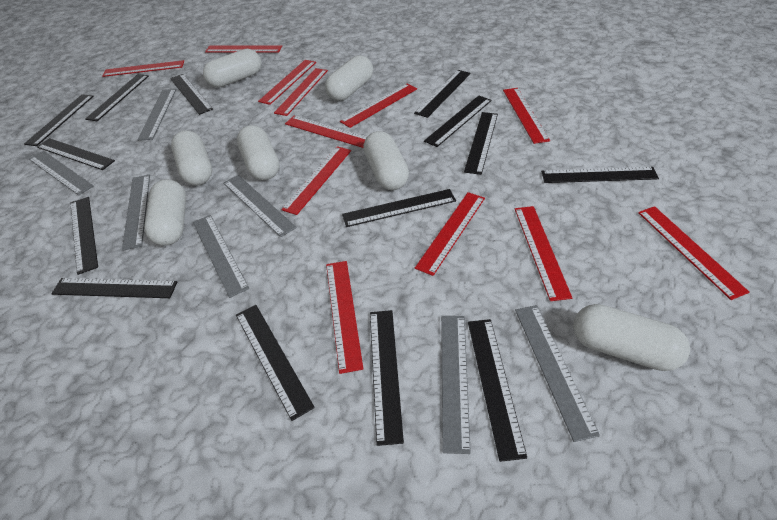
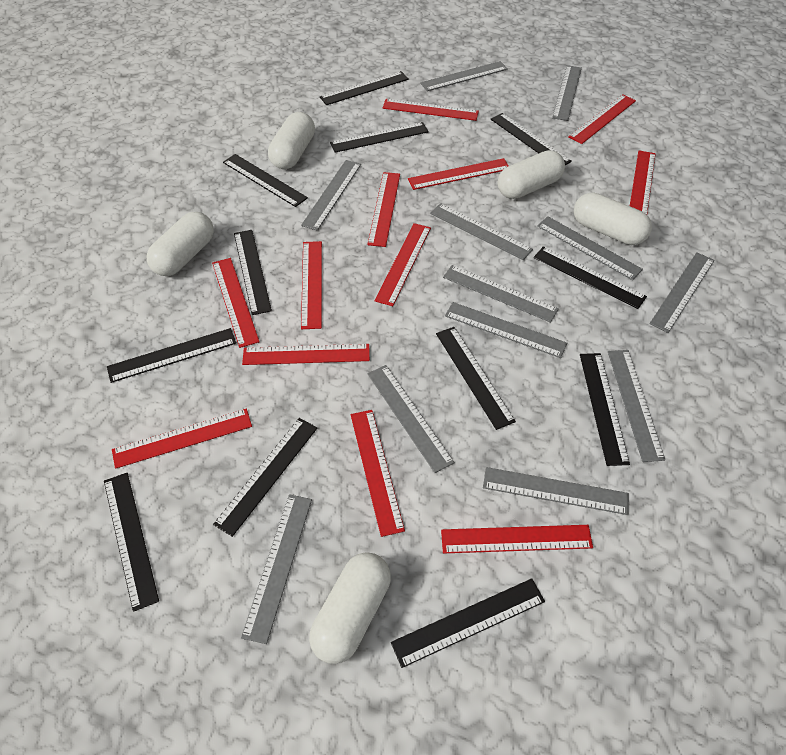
black ruler: 14 -> 12
grey ruler: 7 -> 12
white capsule: 7 -> 5

